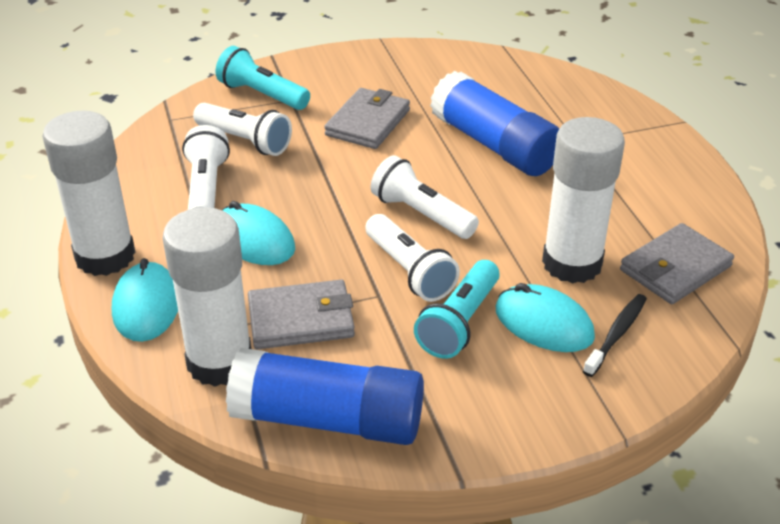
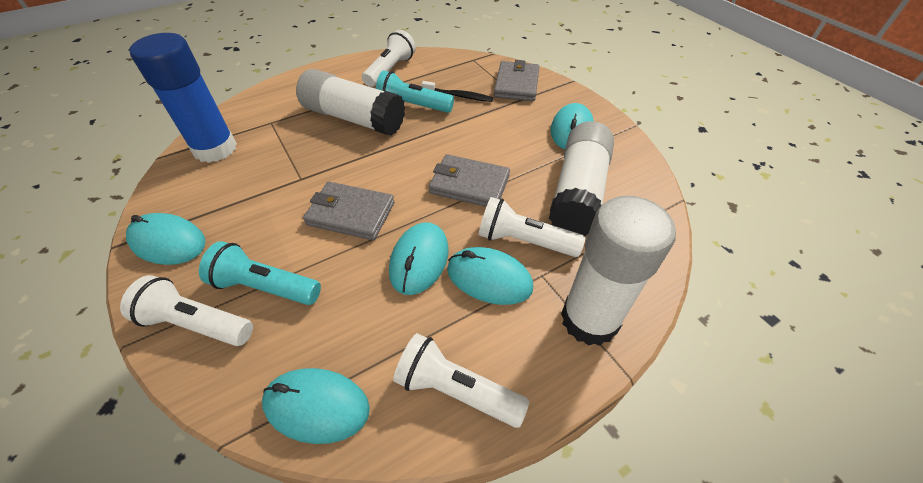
blue glue stick: 2 -> 1
turquoise mouse: 3 -> 5

